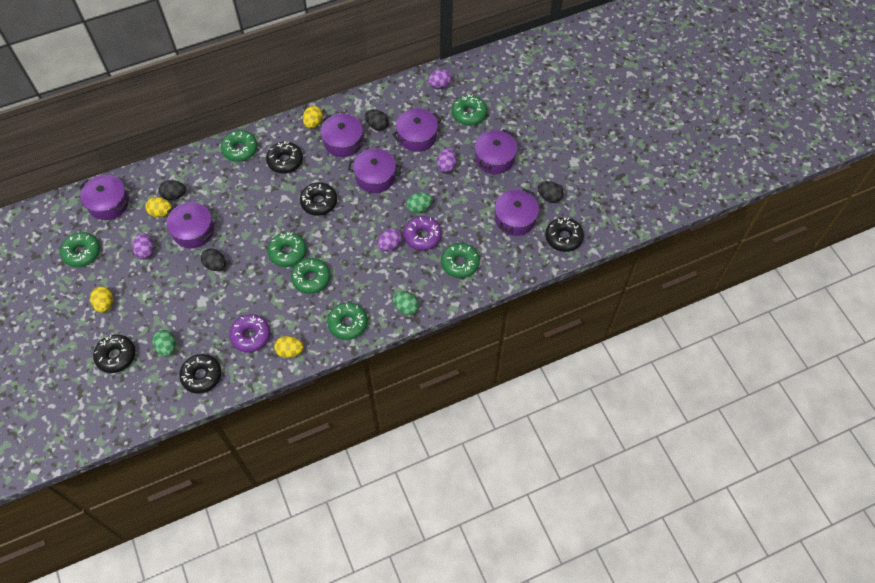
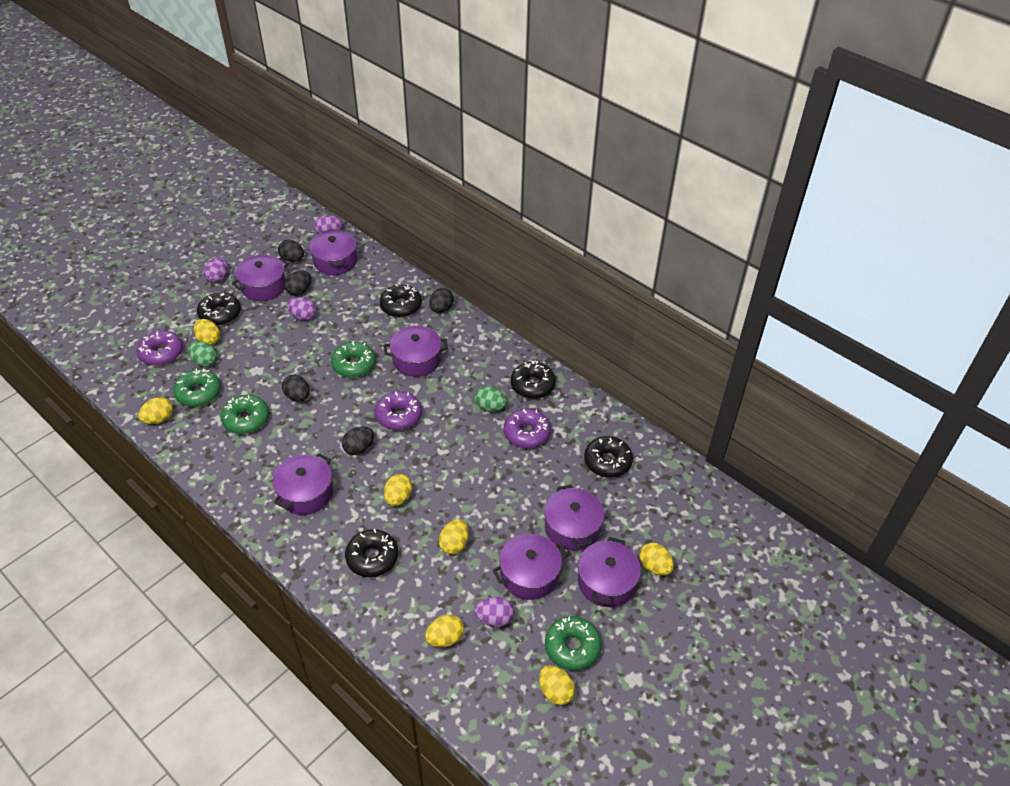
black egg: 4 -> 5
green donut: 7 -> 4
green egg: 3 -> 2
purple donut: 2 -> 3
yellow egg: 4 -> 7

